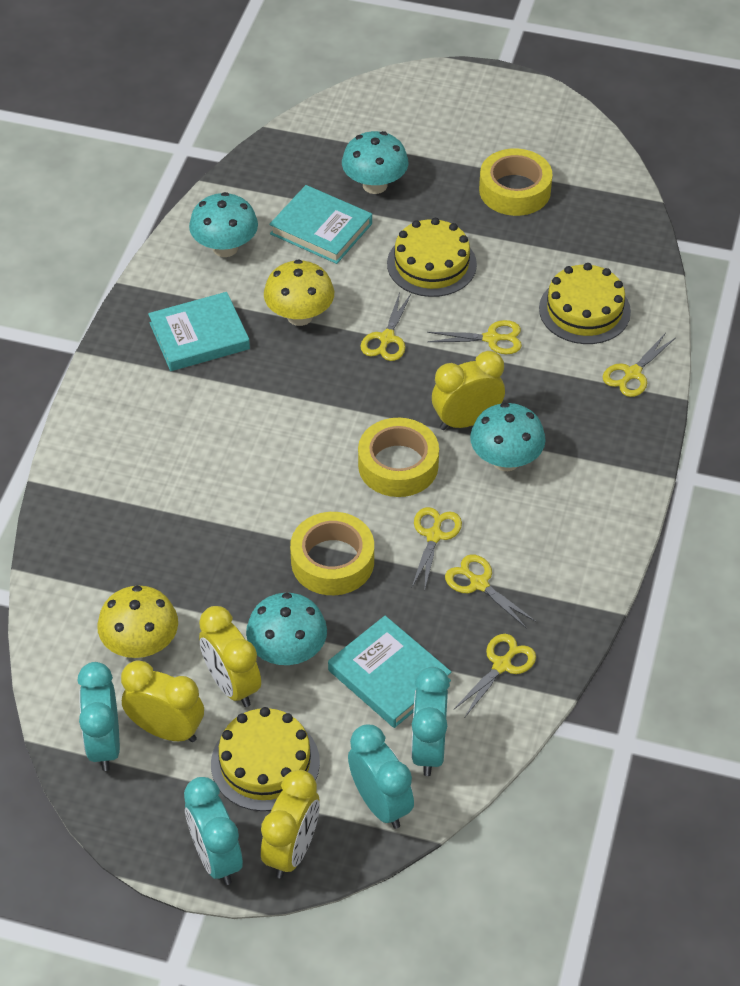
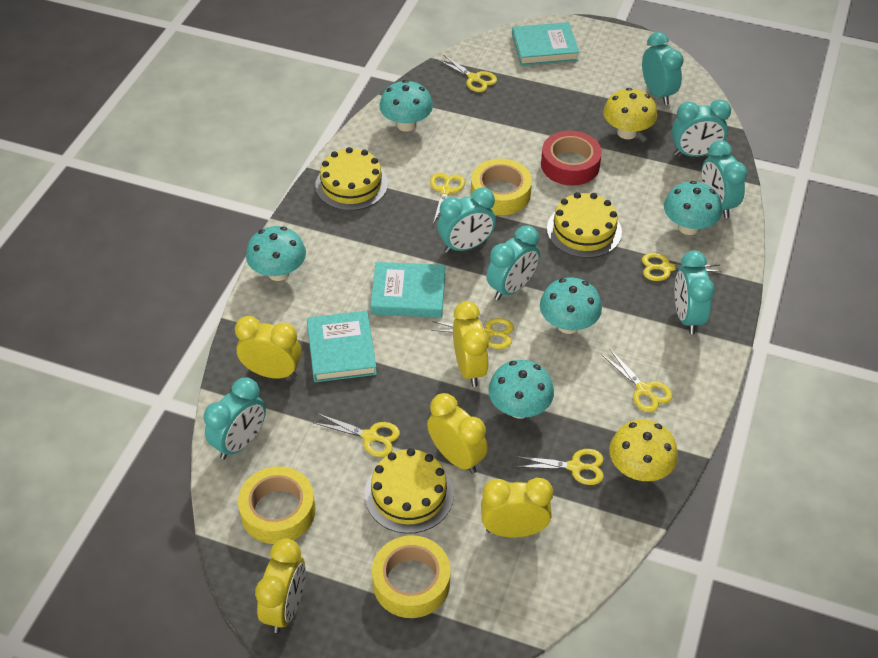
red tape: 0 -> 1
turquoise clock: 4 -> 7
turquoise mushroom: 4 -> 5
yellow clock: 4 -> 5
yellow scissors: 6 -> 7

